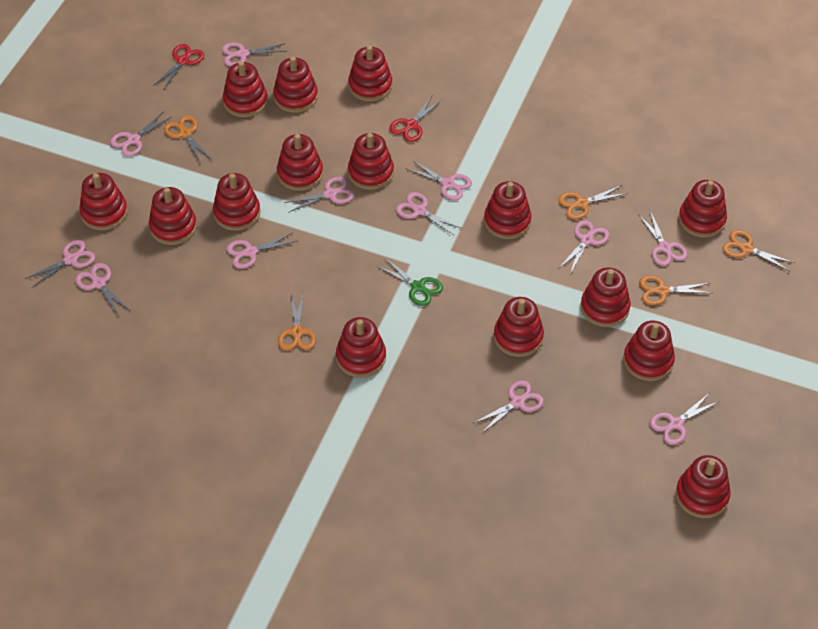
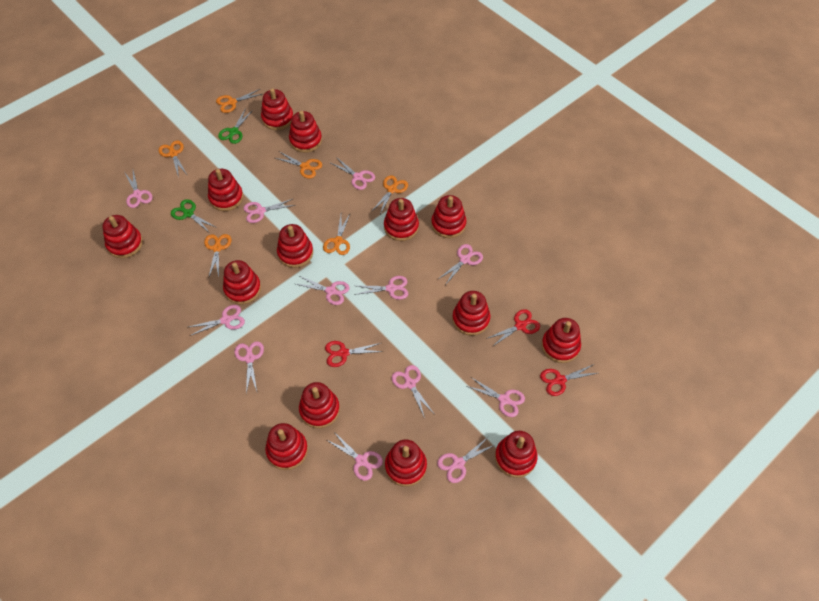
green scissors: 1 -> 2
orange scissors: 5 -> 6
red scissors: 2 -> 3
red stacking toy: 15 -> 14

